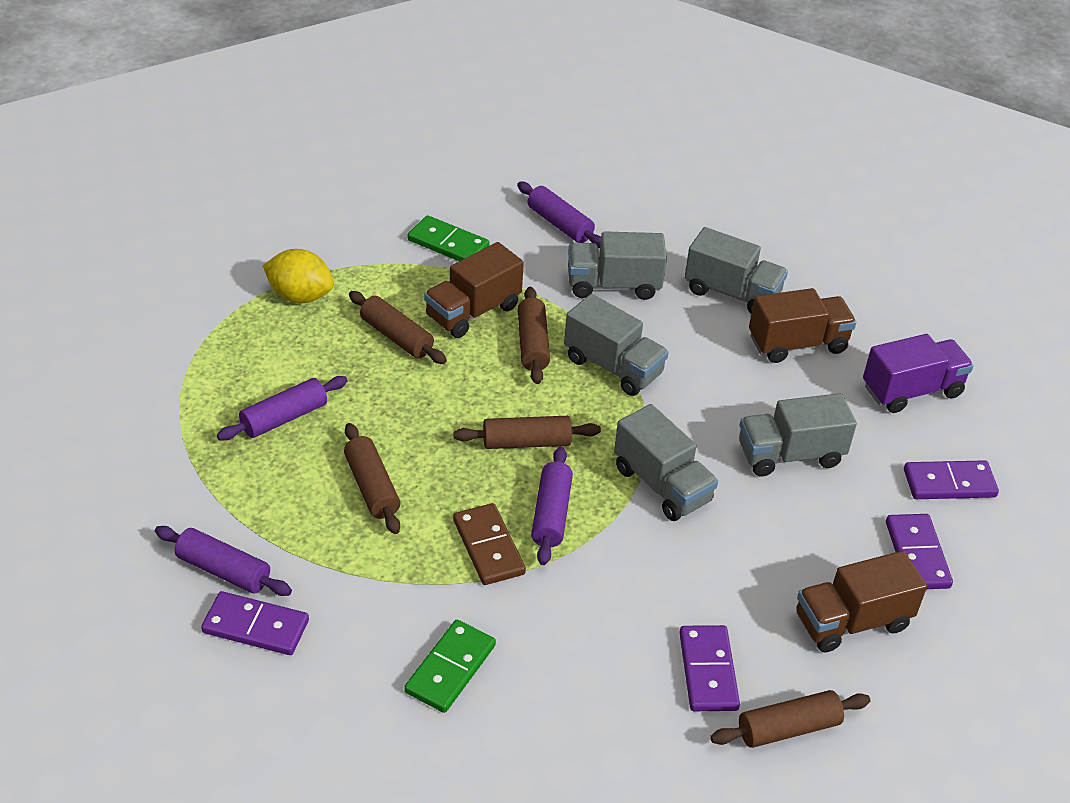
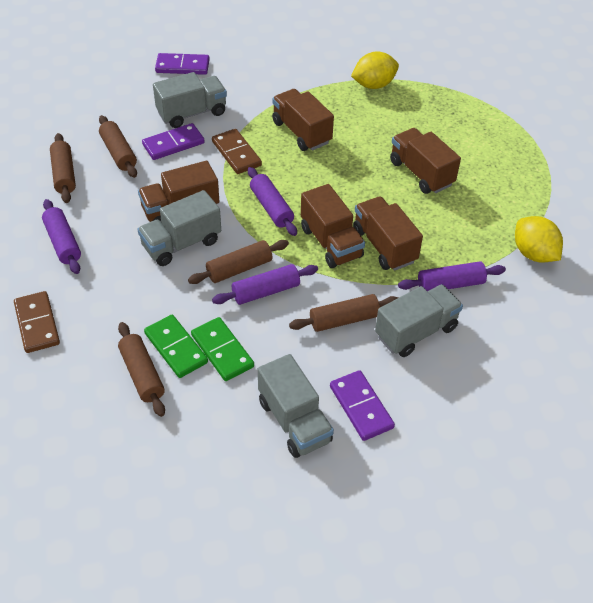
brown domino: 1 -> 2
brown truck: 3 -> 5
grey truck: 5 -> 4
purple domino: 4 -> 3
purple truck: 1 -> 0
yellow lemon: 1 -> 2

